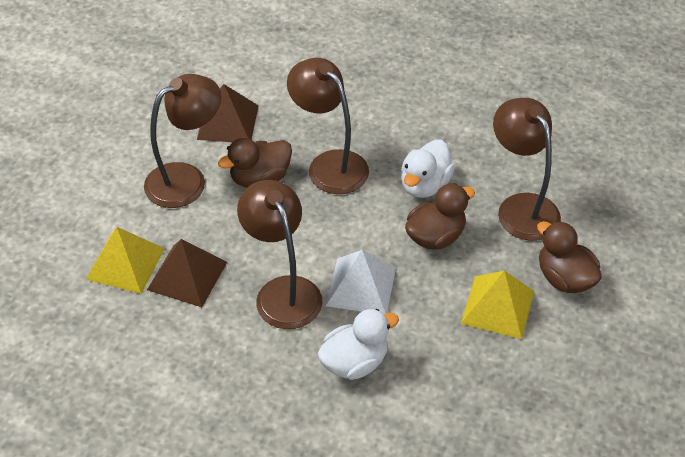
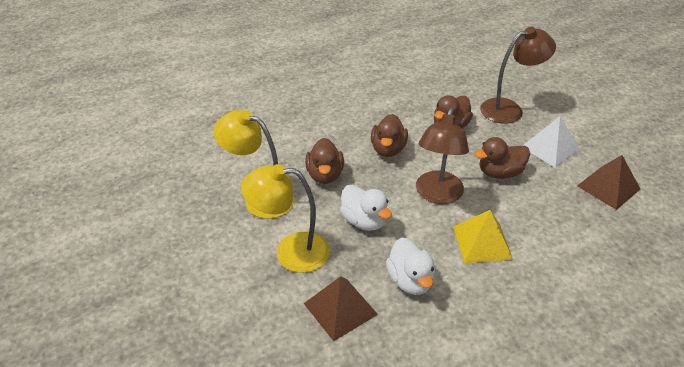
brown duck: 3 -> 4
brown lamp: 4 -> 2
yellow lamp: 0 -> 2
yellow pyramid: 2 -> 1

